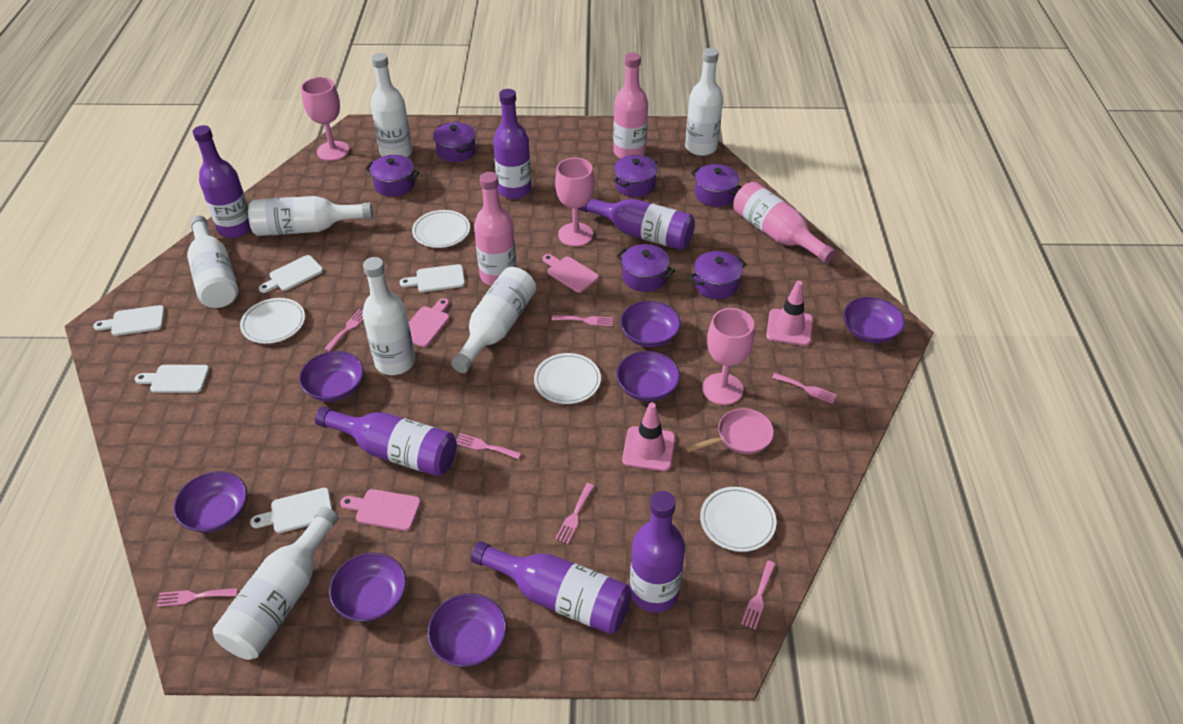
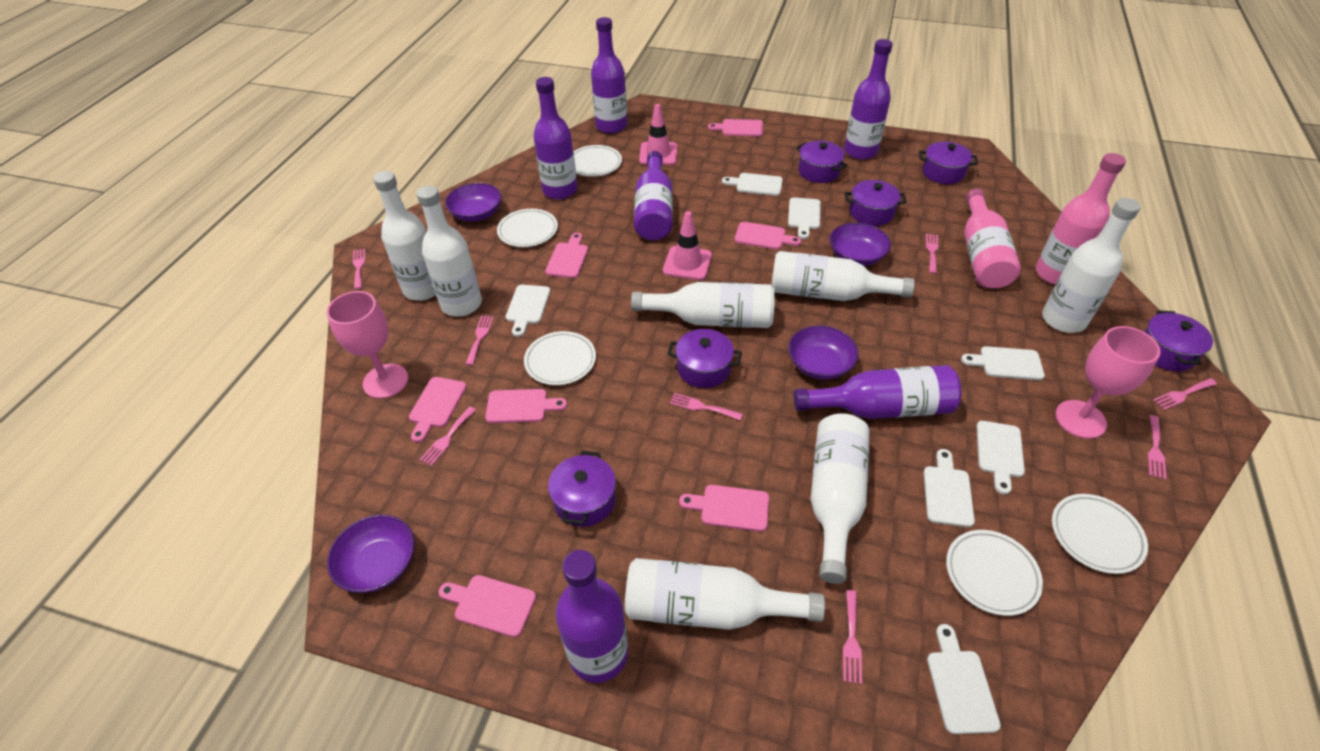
pink bottle: 3 -> 2
pink cutting board: 3 -> 7
pink fork: 7 -> 8
pink goblet: 3 -> 2
pink pan: 1 -> 0
purple bowl: 7 -> 4
white cutting board: 5 -> 7
white plate: 4 -> 5

